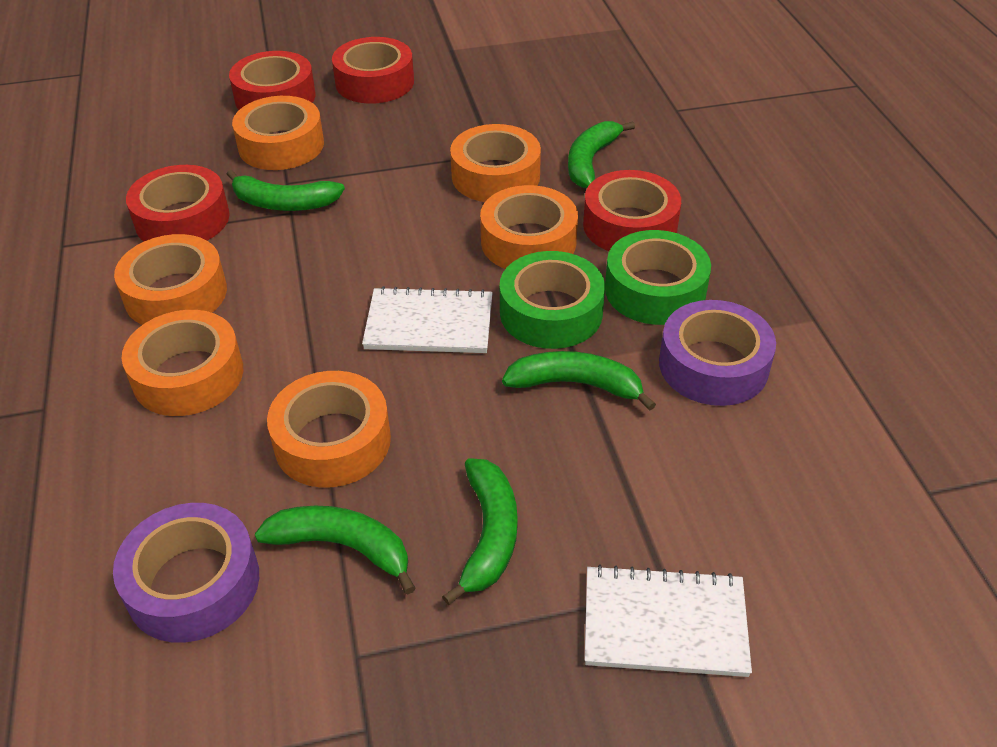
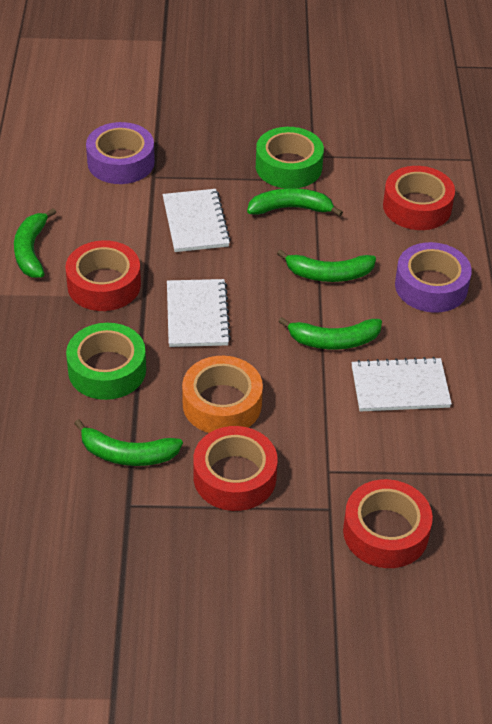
orange tape: 6 -> 1
white notebook: 2 -> 3

